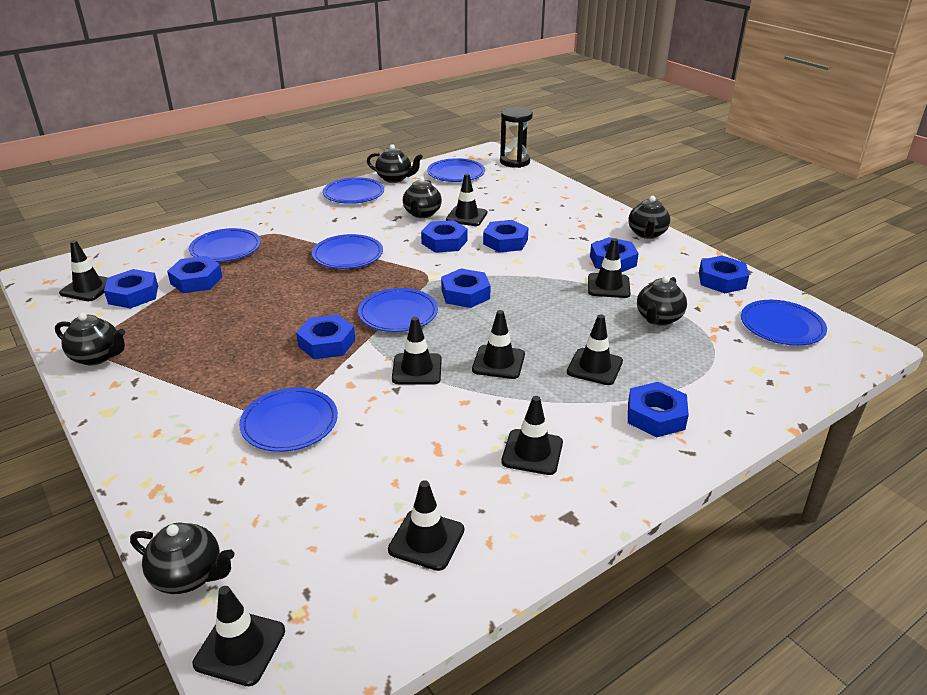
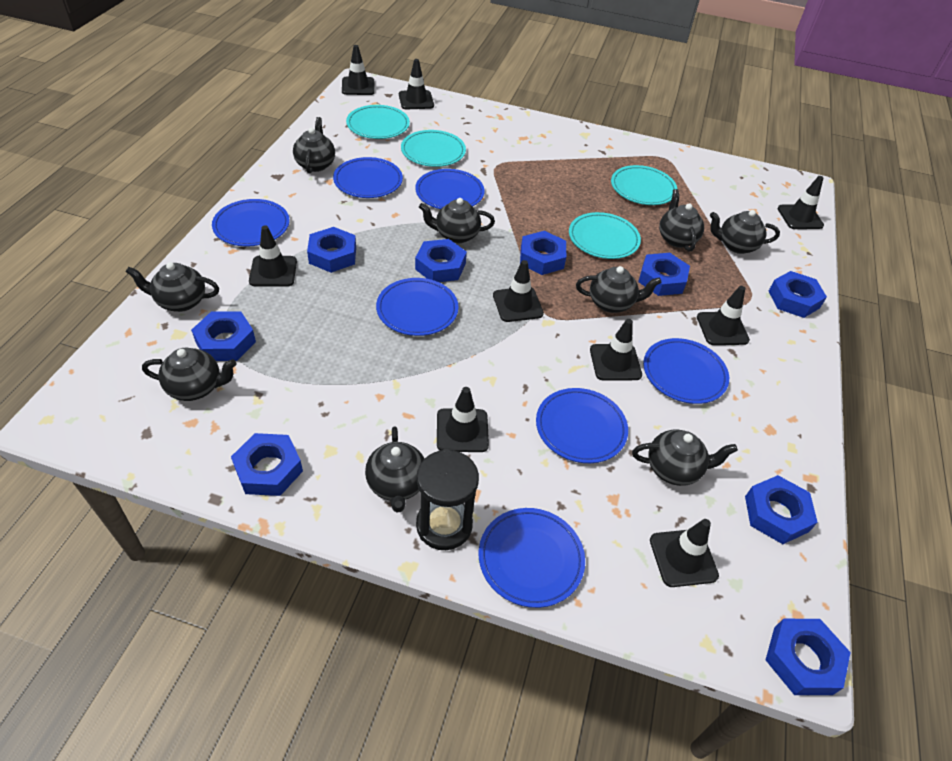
black teapot: 6 -> 9
turquoise plate: 0 -> 4

